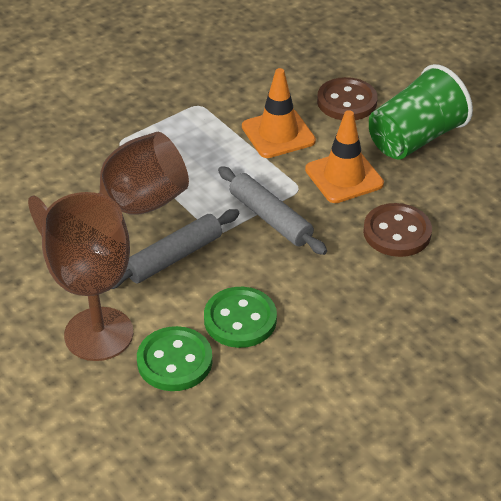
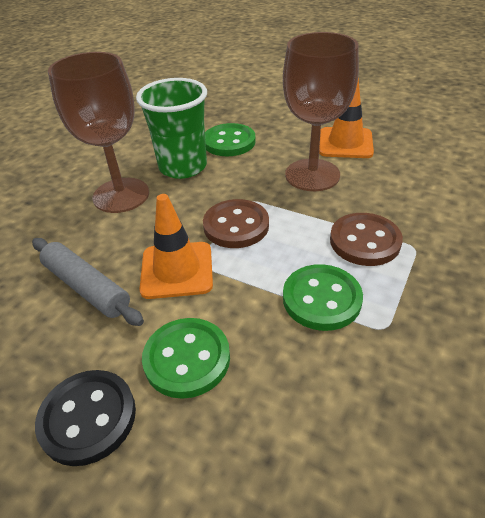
black button: 0 -> 1
green button: 2 -> 3
grey rolling pin: 2 -> 1

